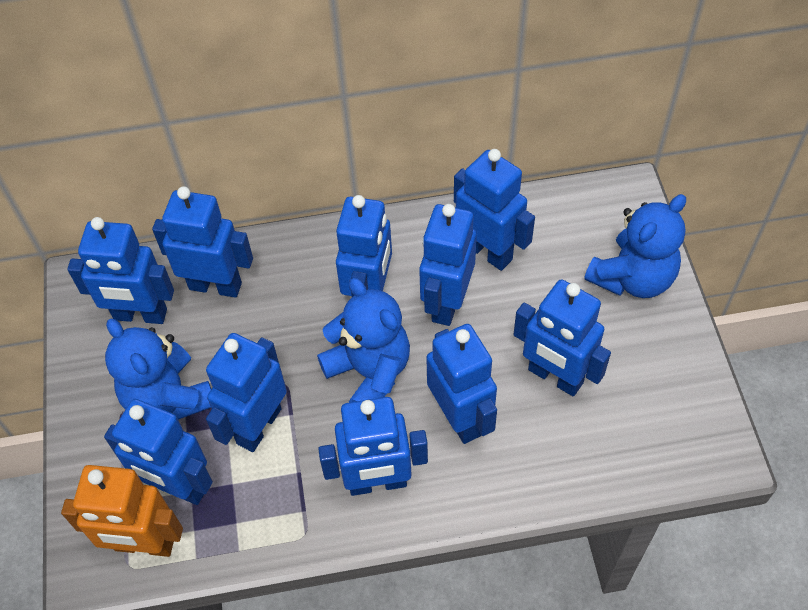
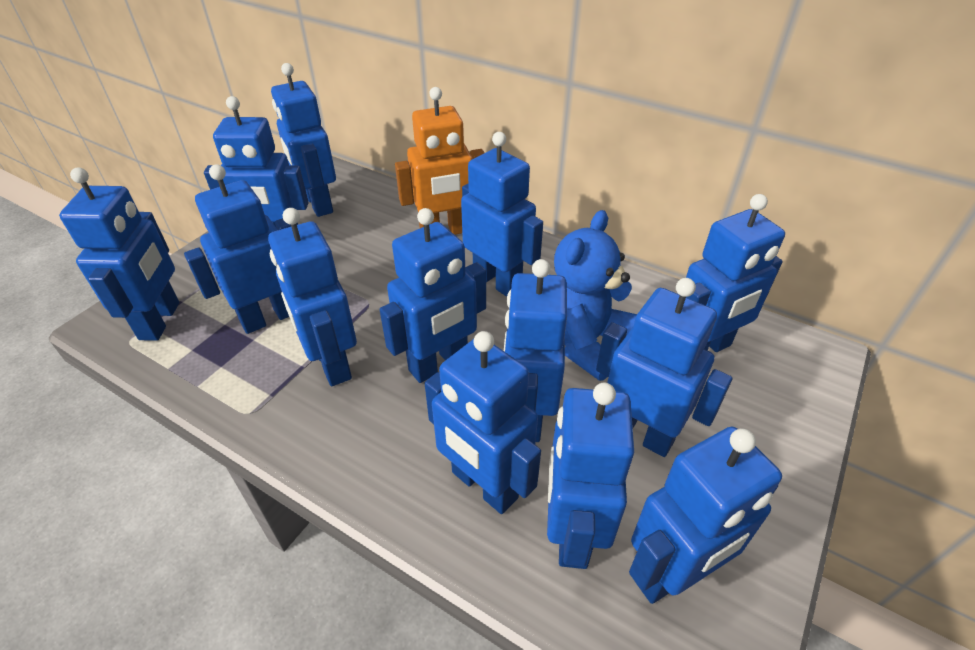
blue robot: 10 -> 13
blue teddy bear: 3 -> 1

